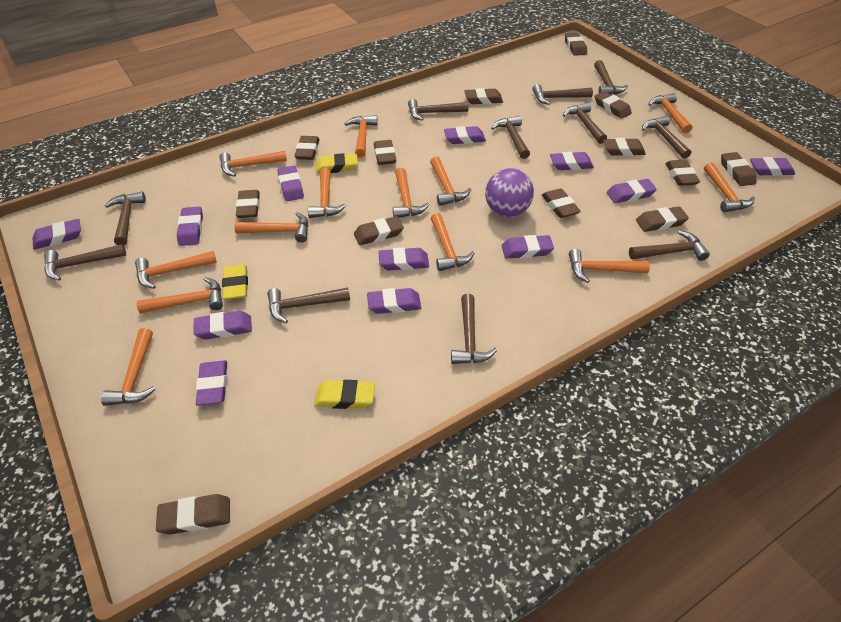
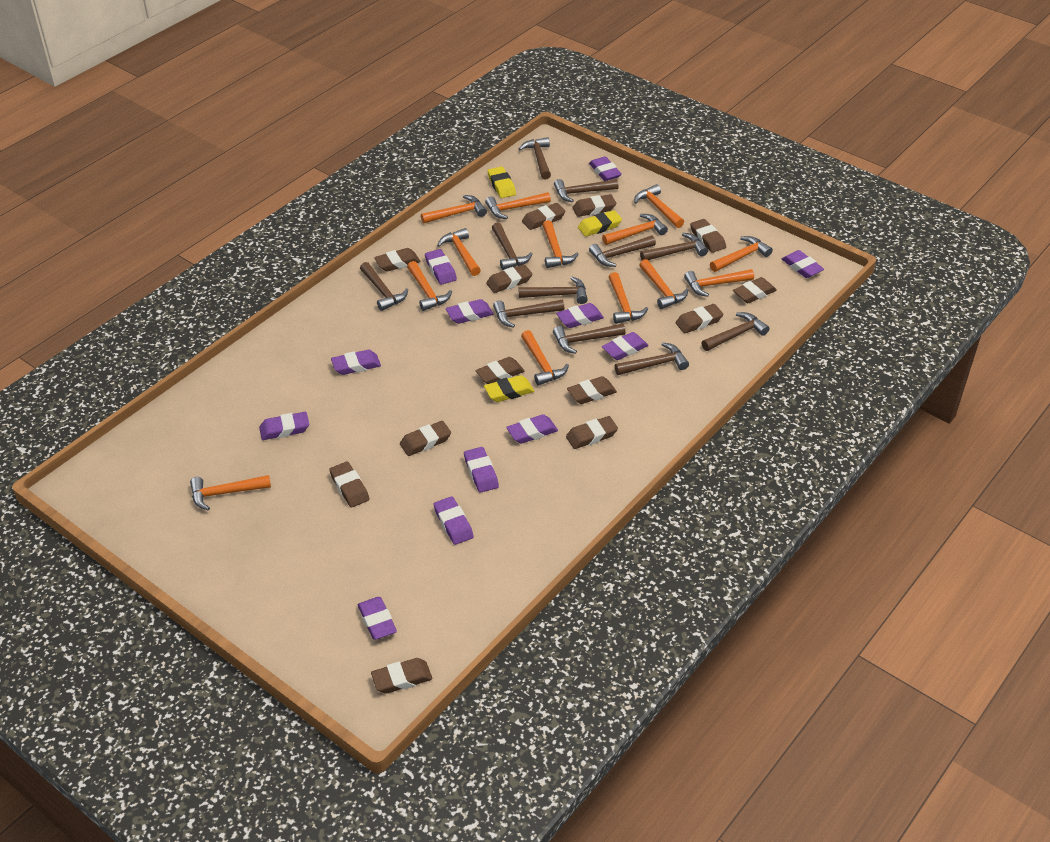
purple ball: 1 -> 0

